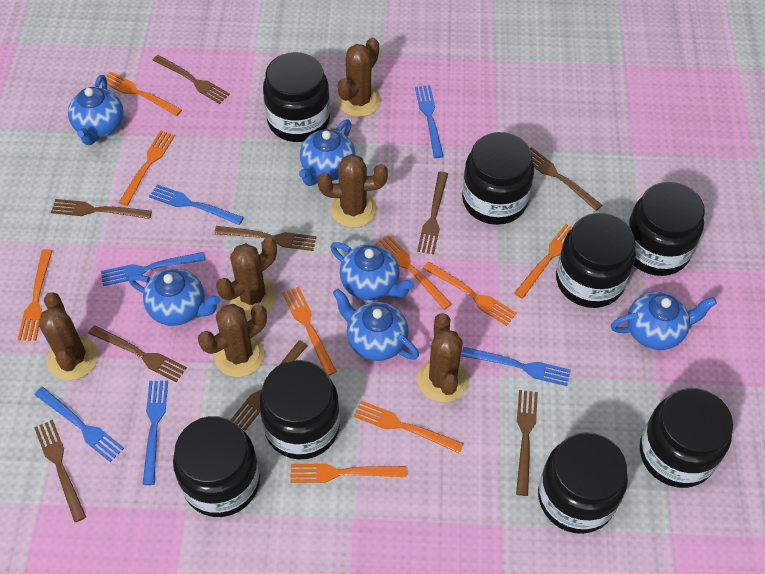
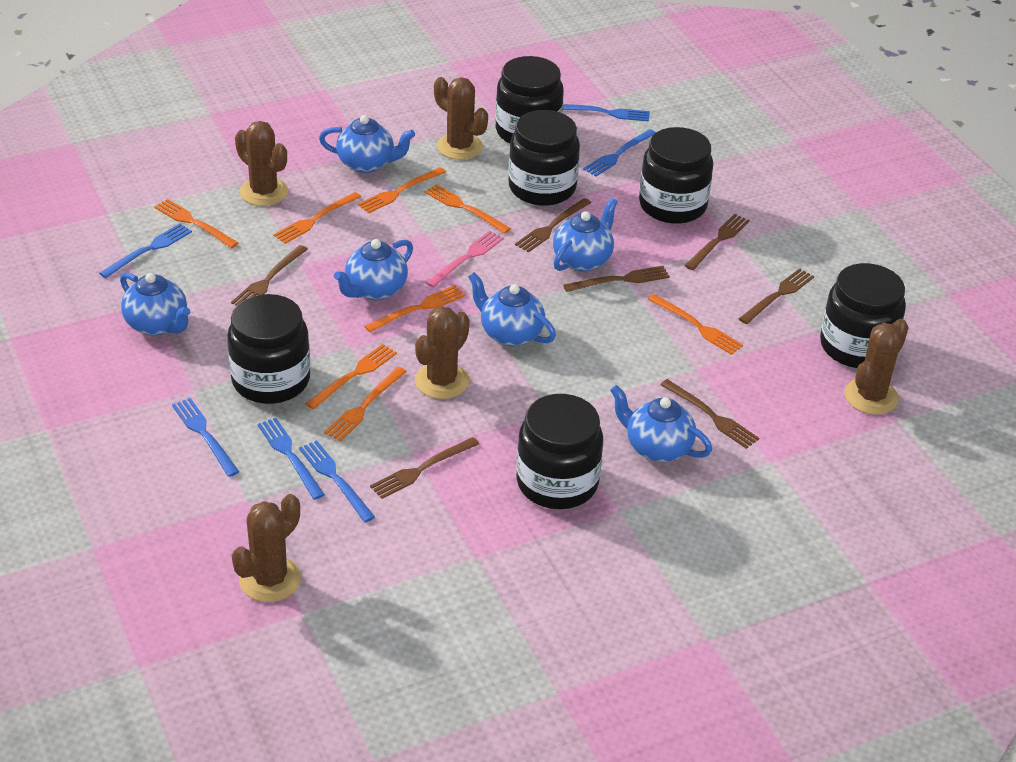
black jar: 8 -> 6
brown cactus: 6 -> 5
brown fork: 9 -> 7
orange fork: 9 -> 8
pink fork: 0 -> 1

